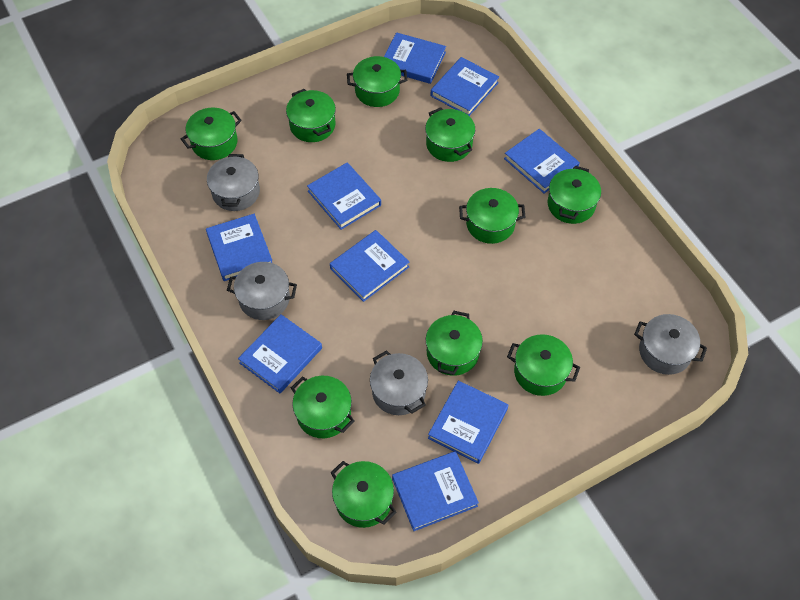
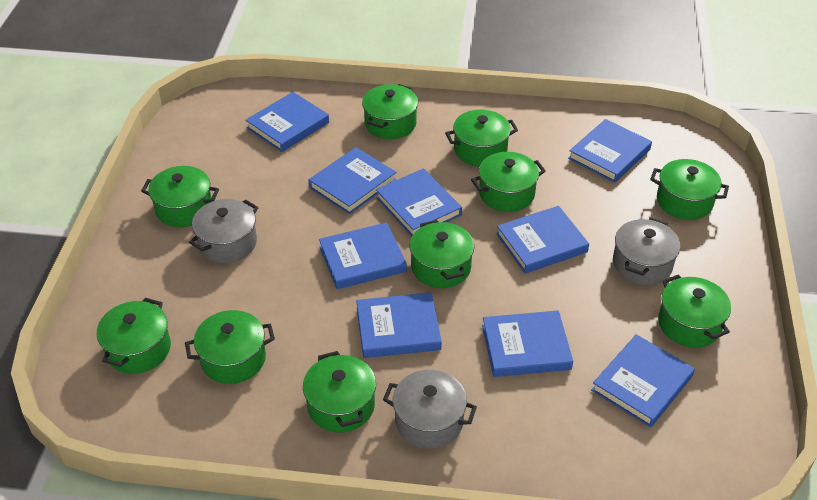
grey pot: 4 -> 3

